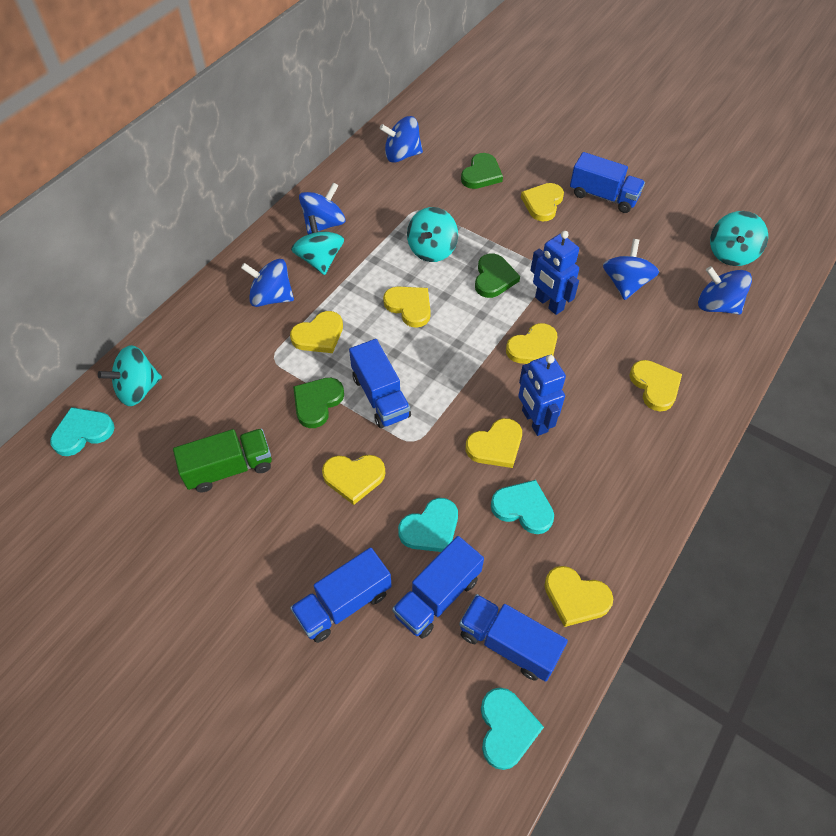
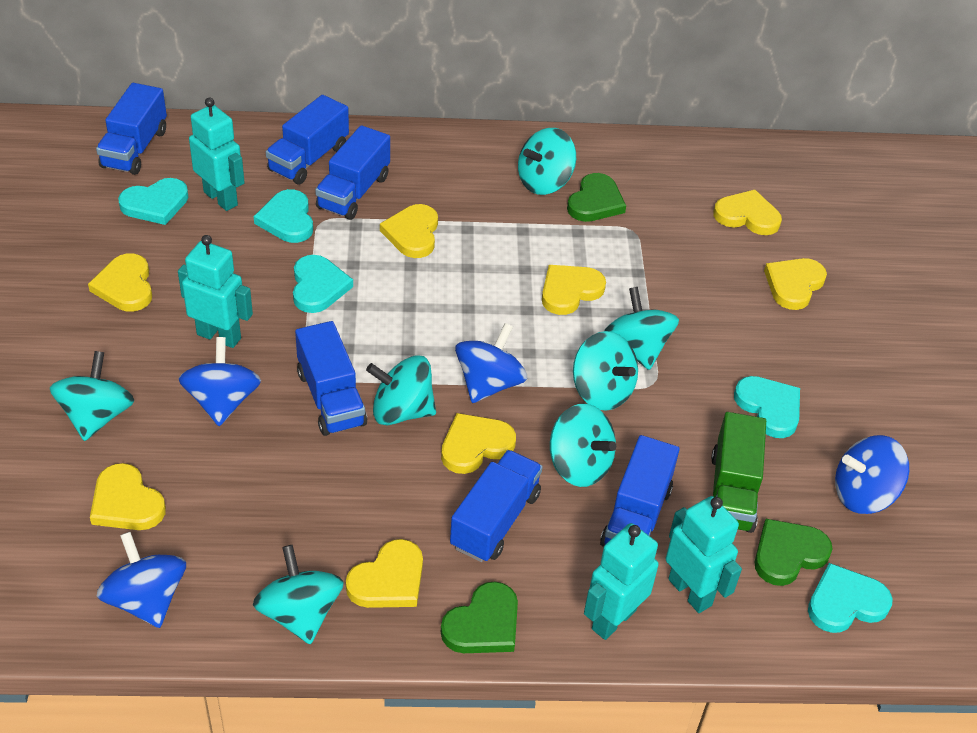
blue robot: 2 -> 0
blue spinning top: 5 -> 4
blue truck: 5 -> 6
turquoise heart: 4 -> 5
turquoise robot: 0 -> 4
turquoise spinning top: 4 -> 7

